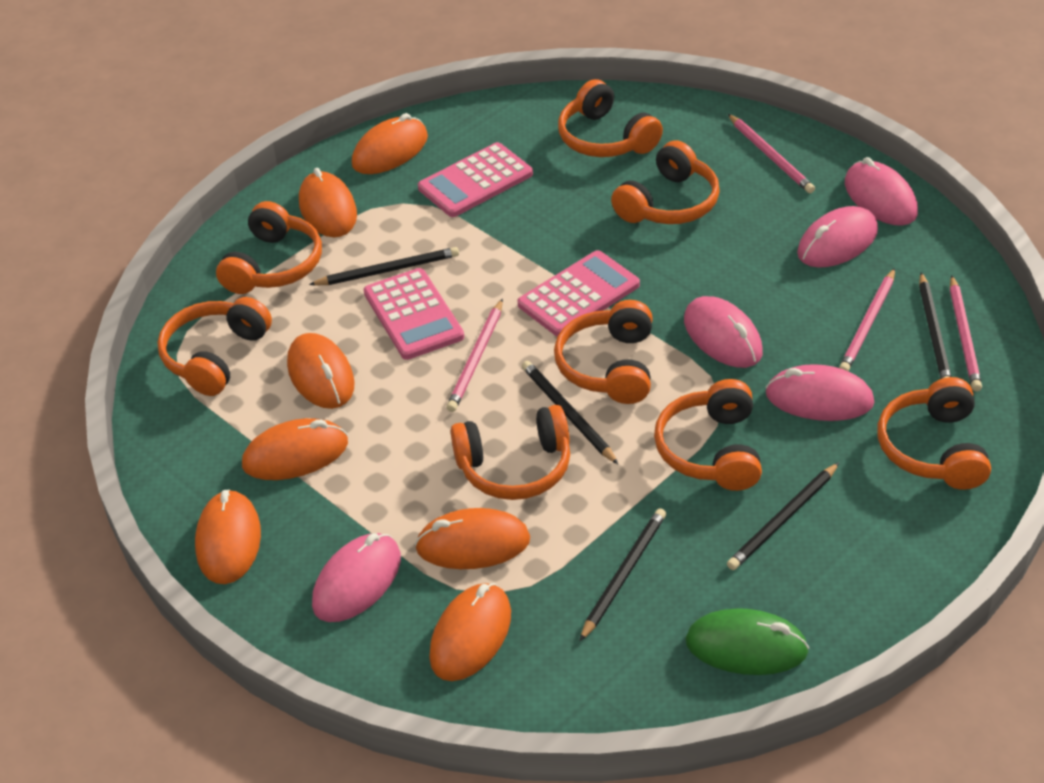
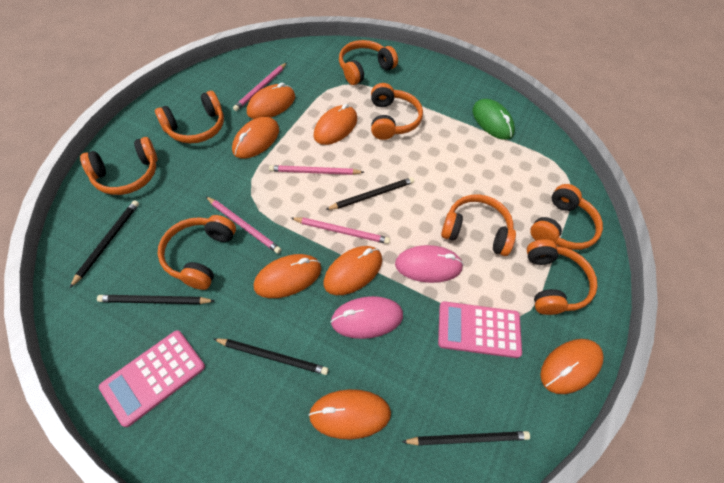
pink calculator: 3 -> 2
pink mouse: 5 -> 2

